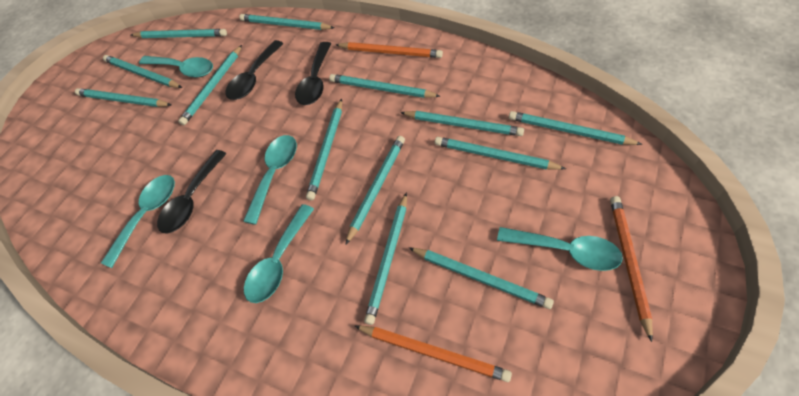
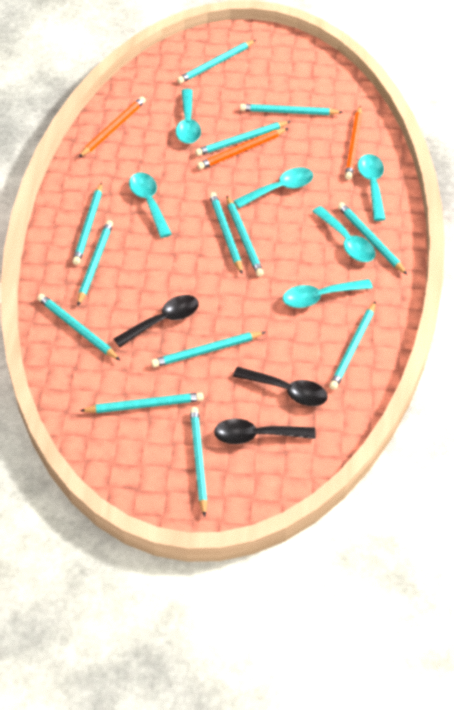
turquoise spoon: 5 -> 6

